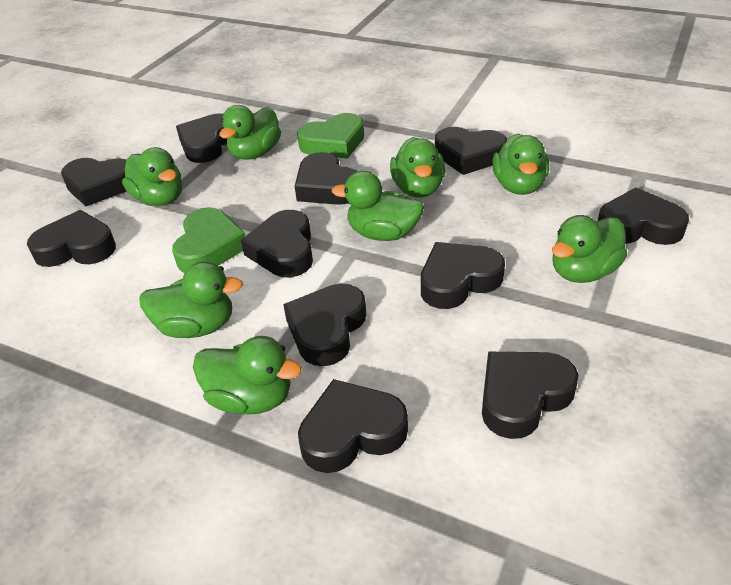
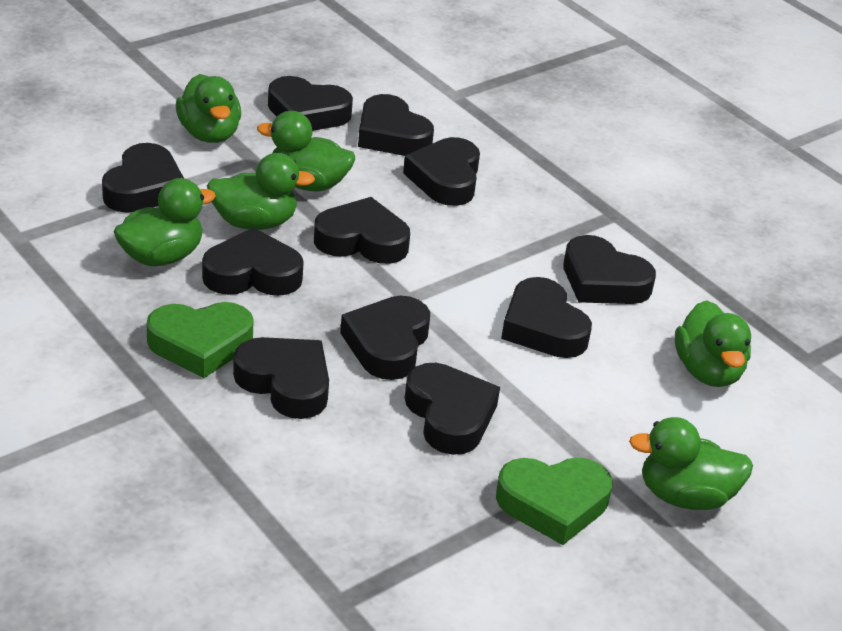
green duck: 8 -> 6

